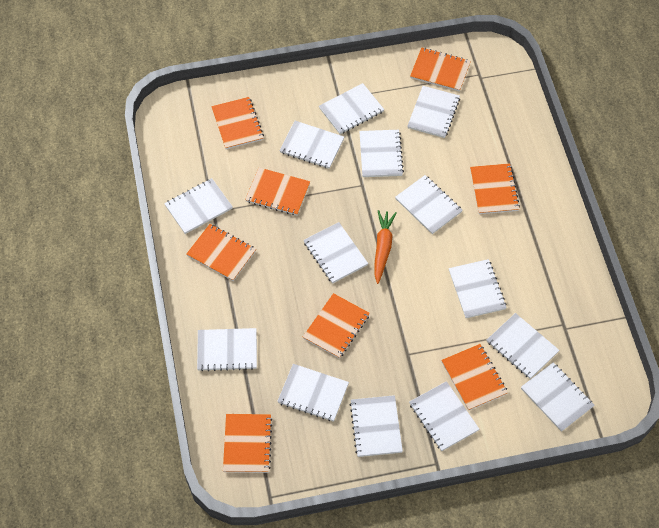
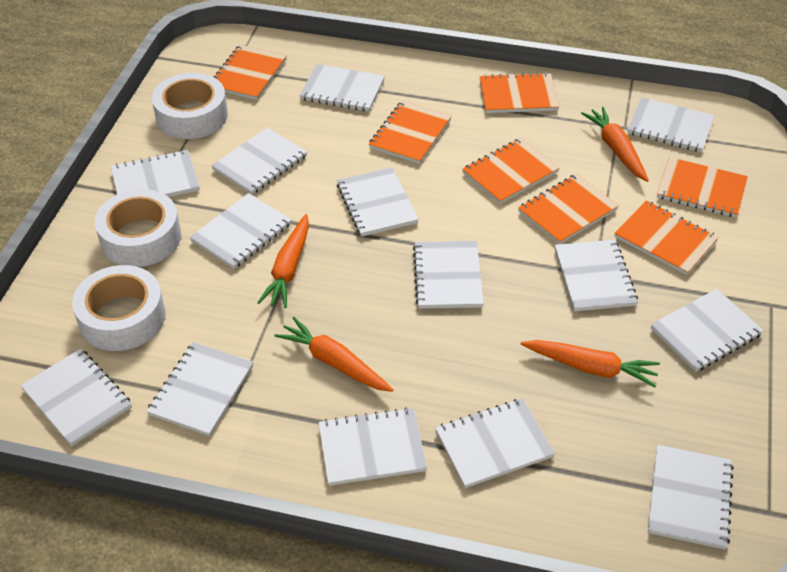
orange carrot: 1 -> 4
orange notebook: 8 -> 7
white tape: 0 -> 3

